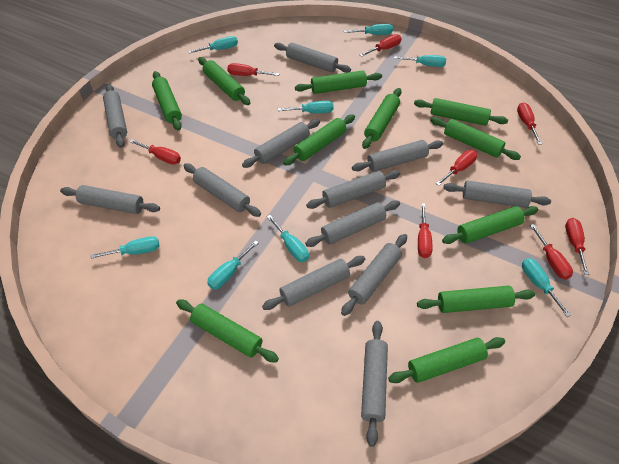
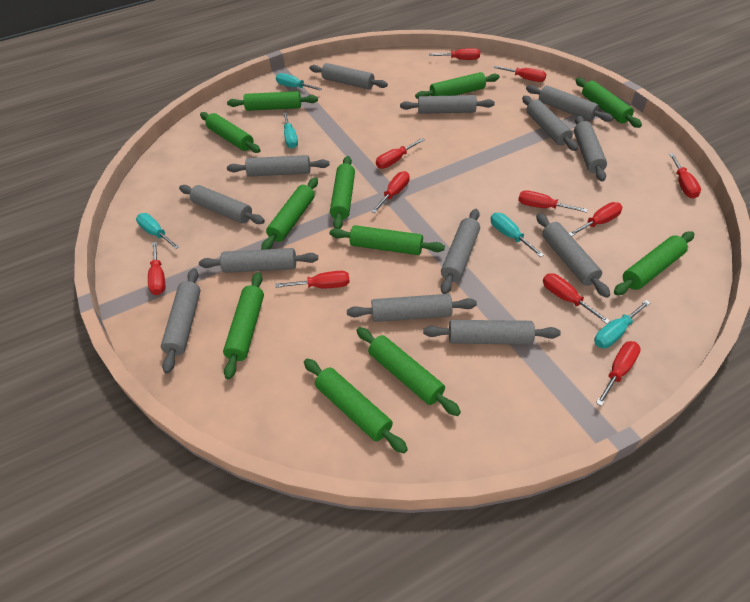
grey rolling pin: 12 -> 13
red screwdriver: 8 -> 11
turquoise screwdriver: 8 -> 5

